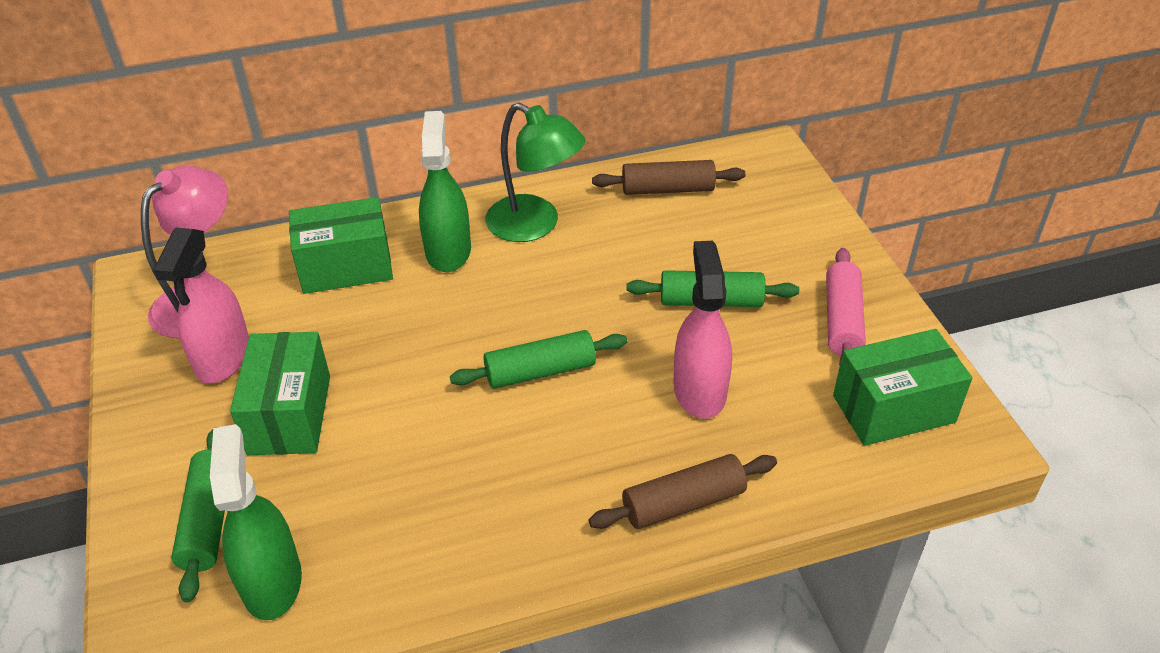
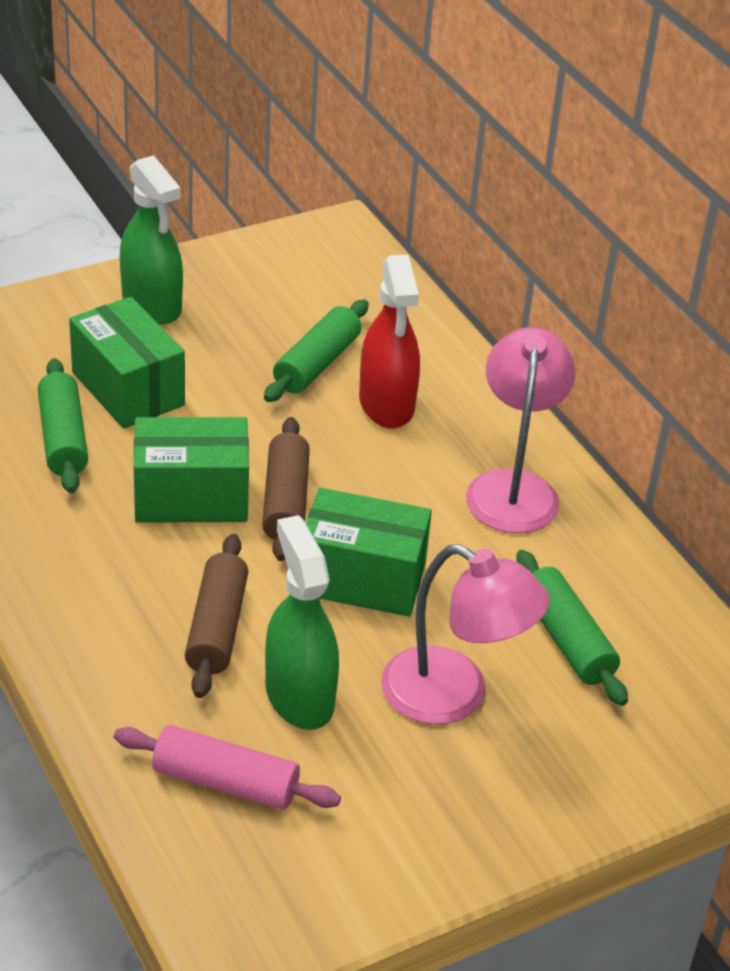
green lamp: 1 -> 0
pink lamp: 1 -> 2
pink spray bottle: 2 -> 0
red spray bottle: 0 -> 1

